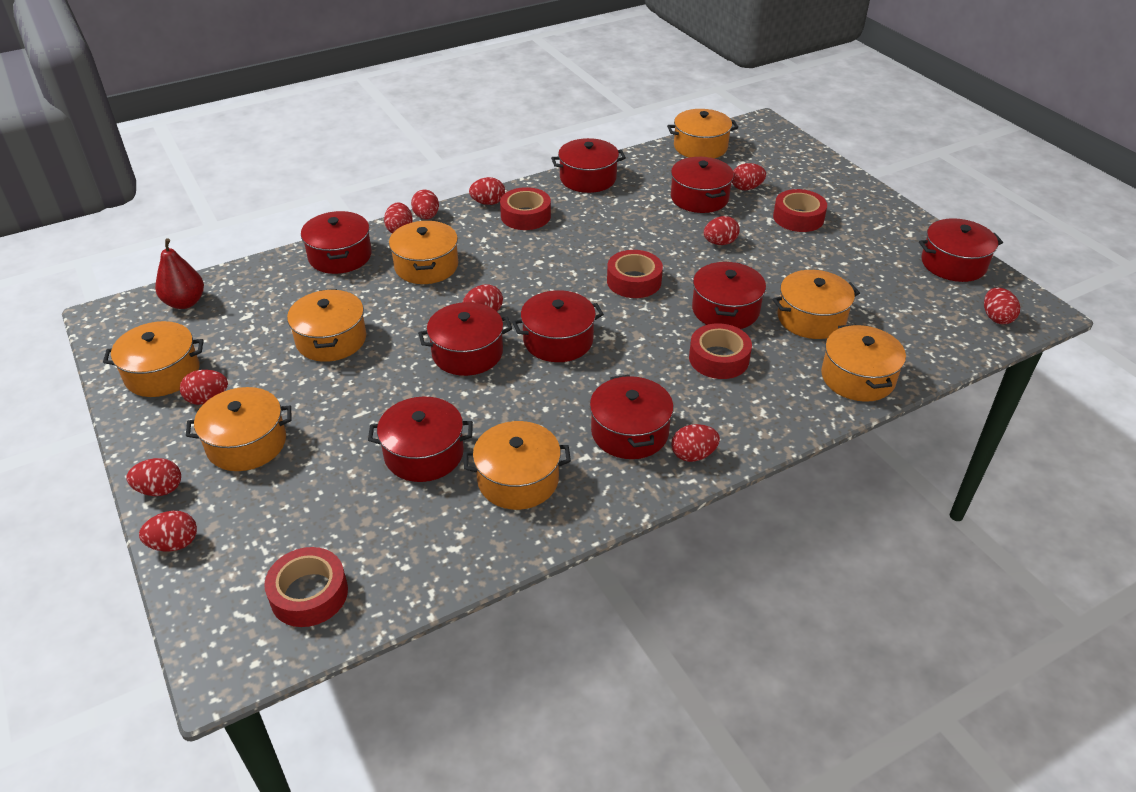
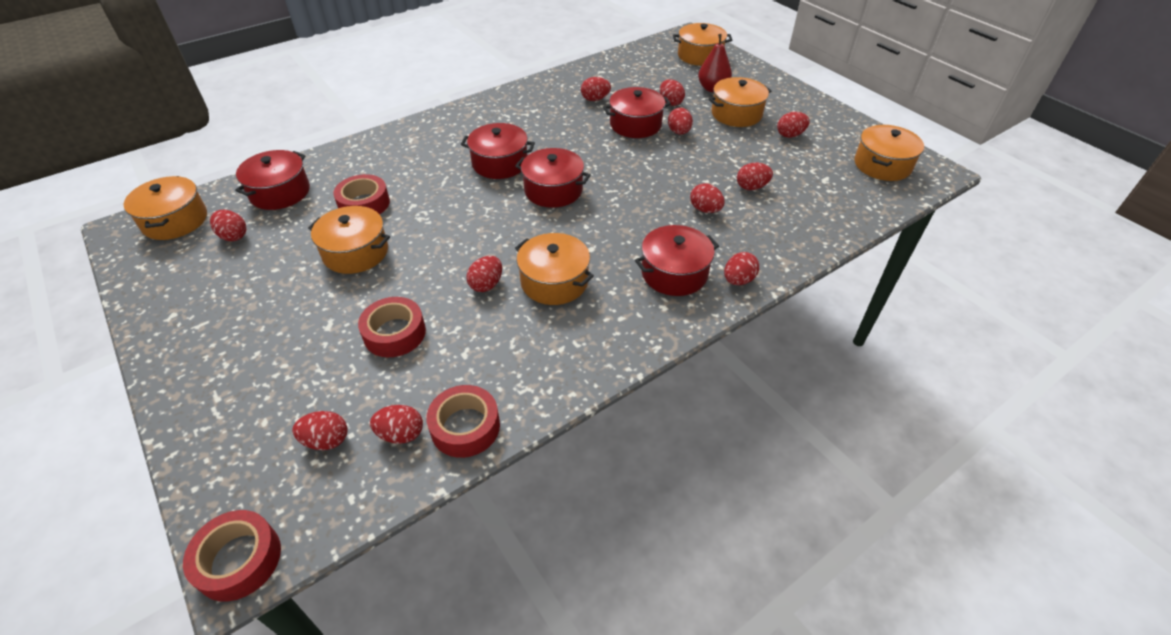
orange pot: 8 -> 6
red pot: 9 -> 5
red tape: 5 -> 4

